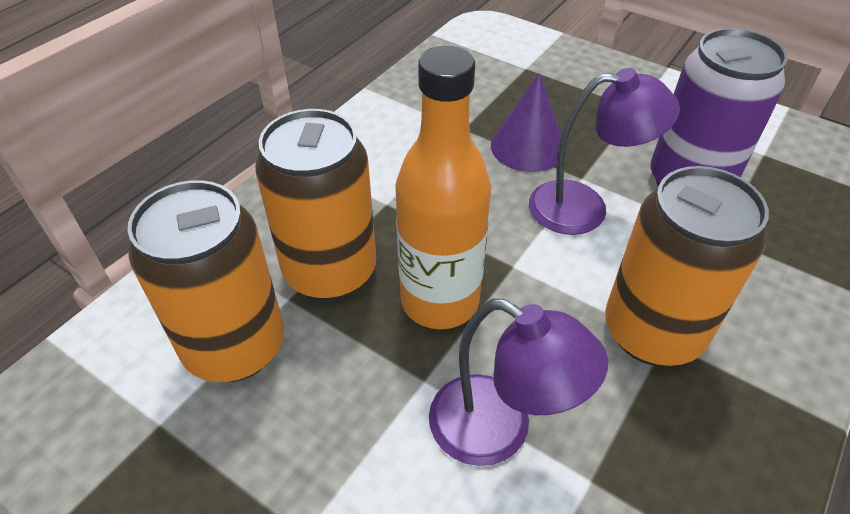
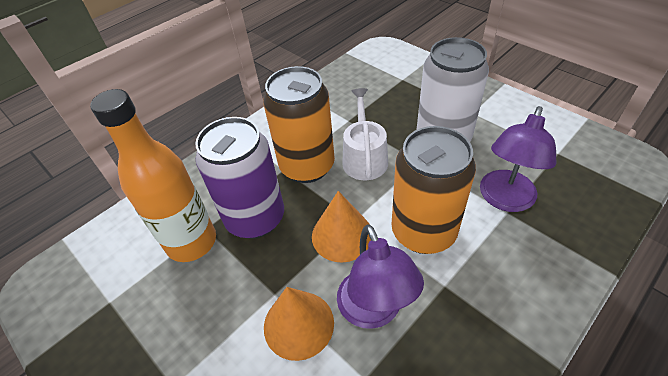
orange can: 3 -> 2
orange cone: 0 -> 2
purple cone: 1 -> 0
white can: 0 -> 1
white watering can: 0 -> 1

